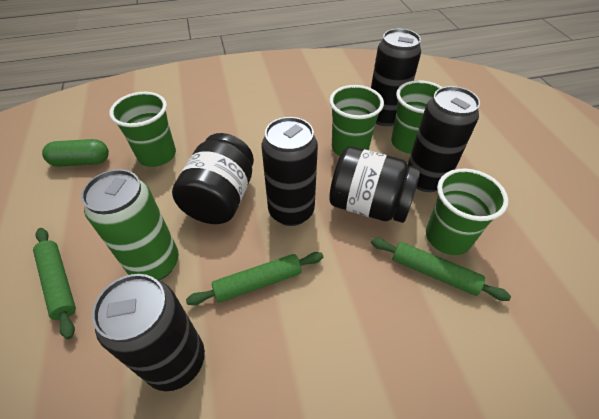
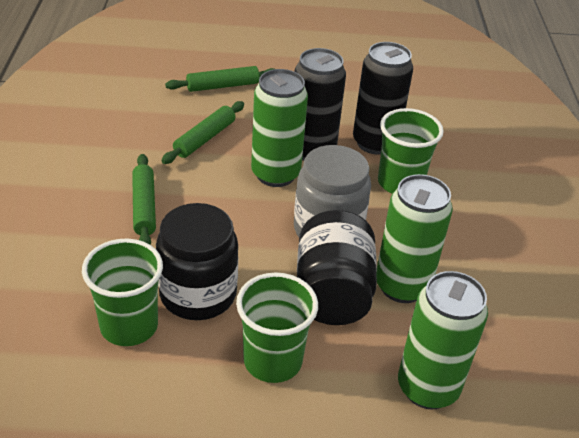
black can: 4 -> 2
green can: 1 -> 3
green capsule: 1 -> 0
green cup: 4 -> 3
grey jar: 0 -> 1

